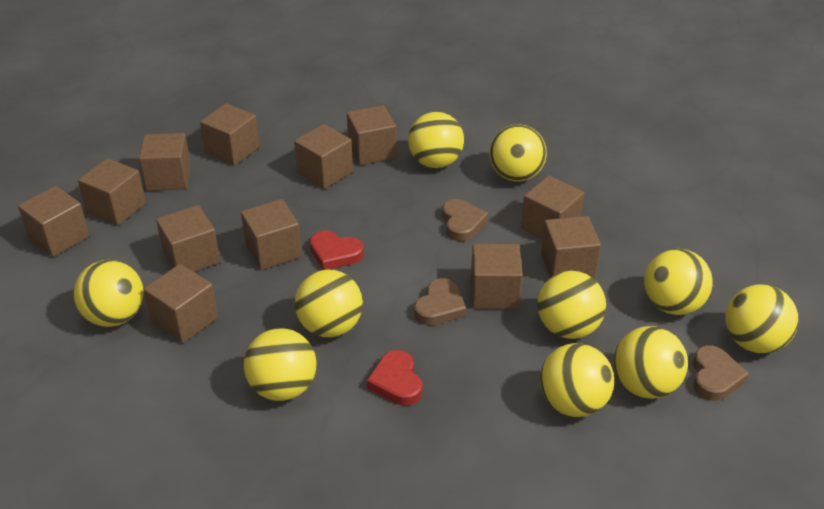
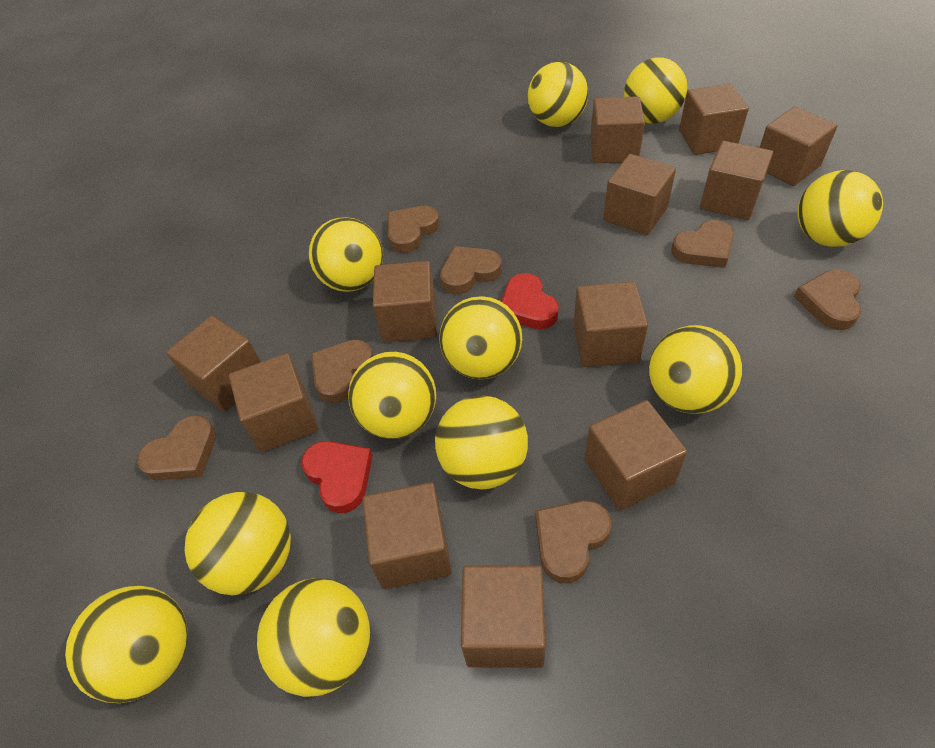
brown heart: 3 -> 7
yellow ball: 10 -> 11

